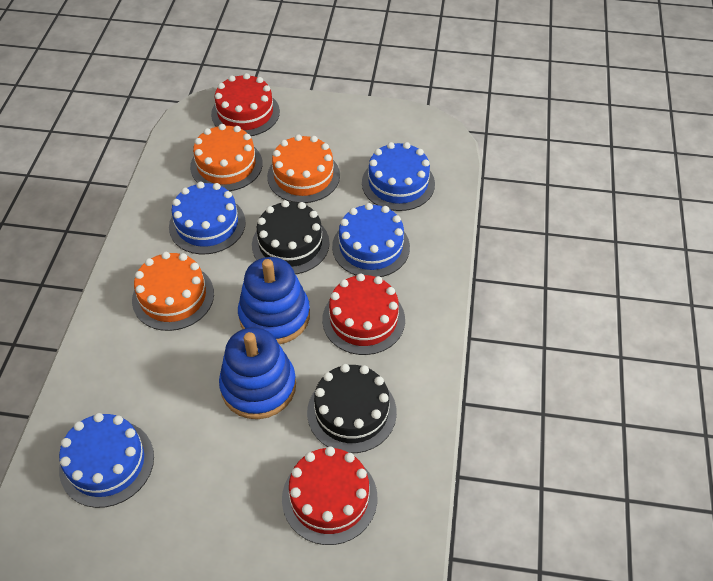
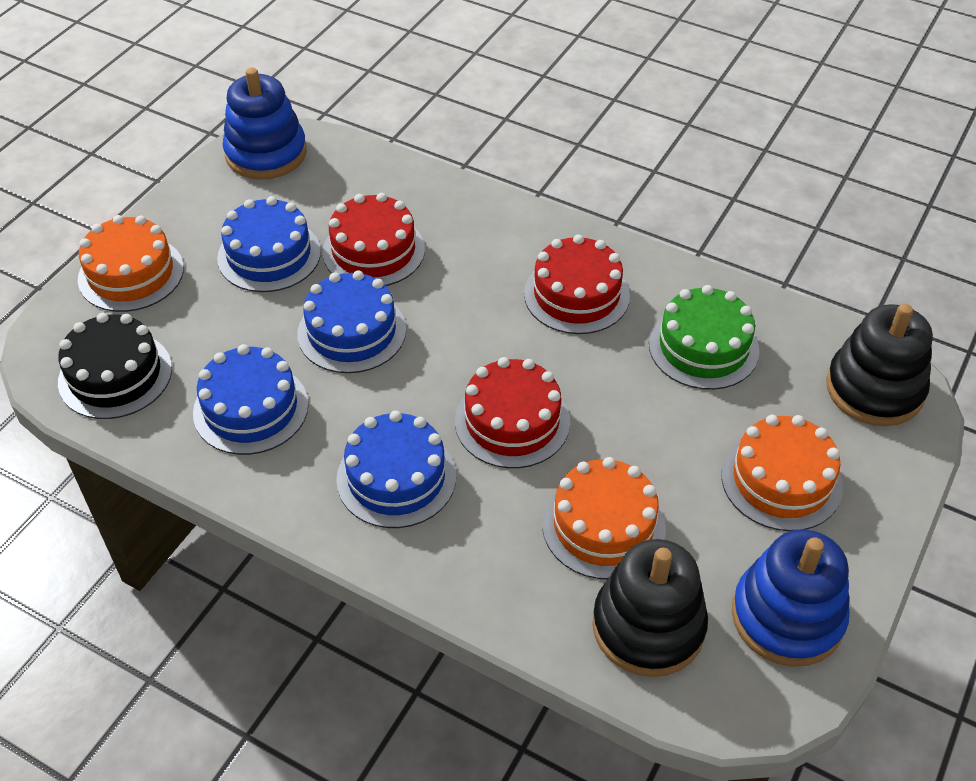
black cake: 2 -> 1
black stacking toy: 0 -> 2
green cake: 0 -> 1

